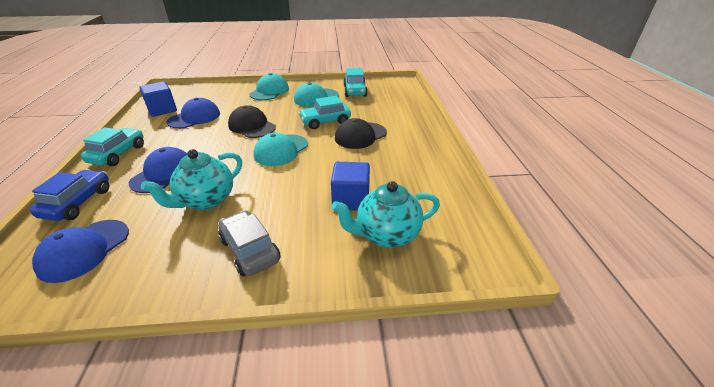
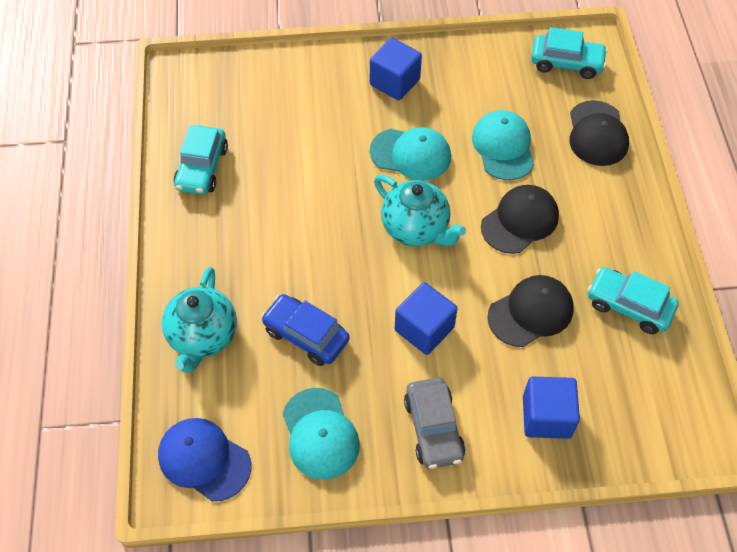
black cap: 2 -> 3
blue cap: 3 -> 1
blue cube: 2 -> 3

